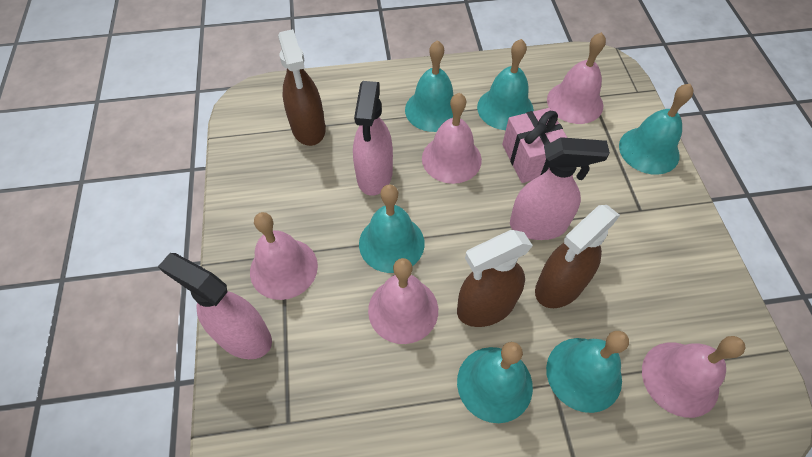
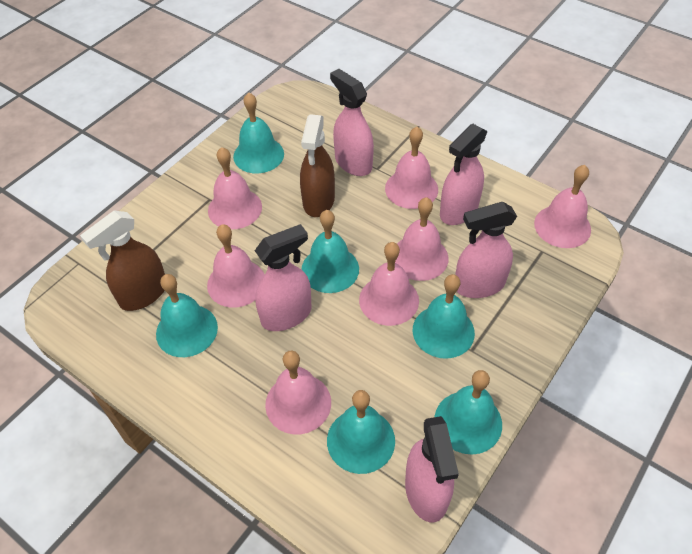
brown spray bottle: 3 -> 2
pink bell: 5 -> 7
pink gift: 1 -> 0
pink spray bottle: 3 -> 5

